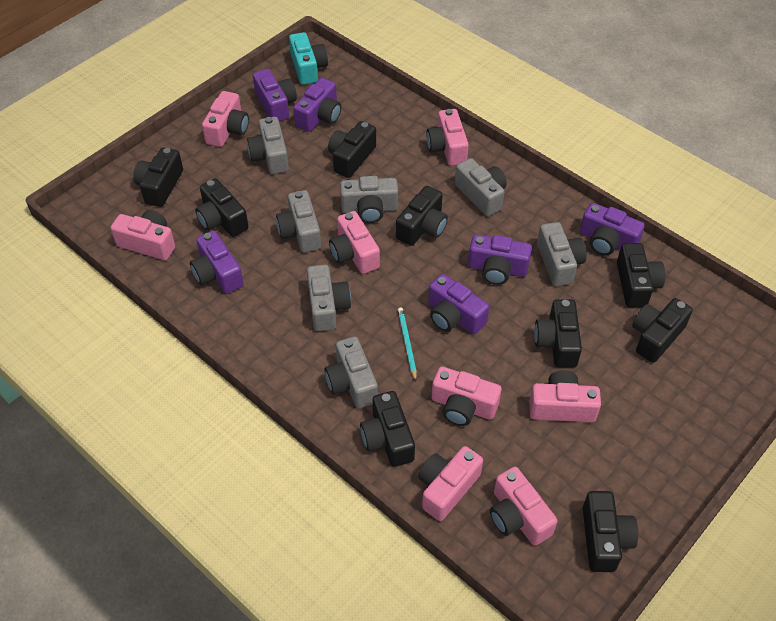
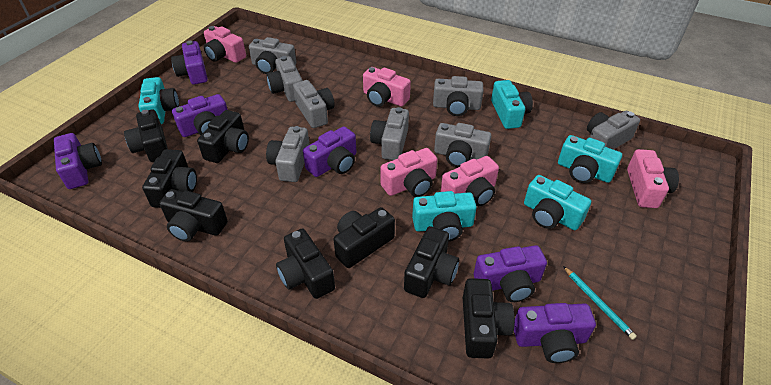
black camera: 9 -> 8
grey camera: 7 -> 8
pink camera: 8 -> 5
turquoise camera: 1 -> 5

